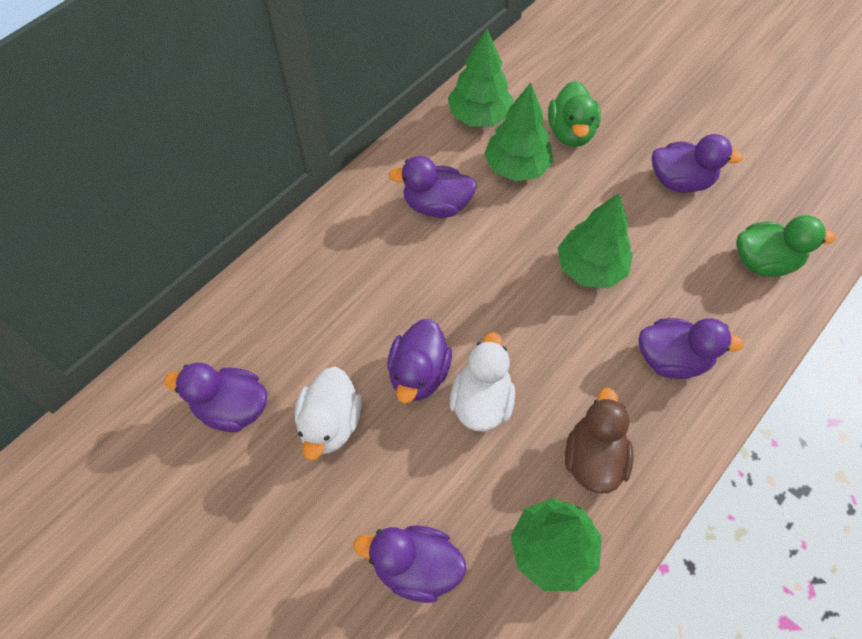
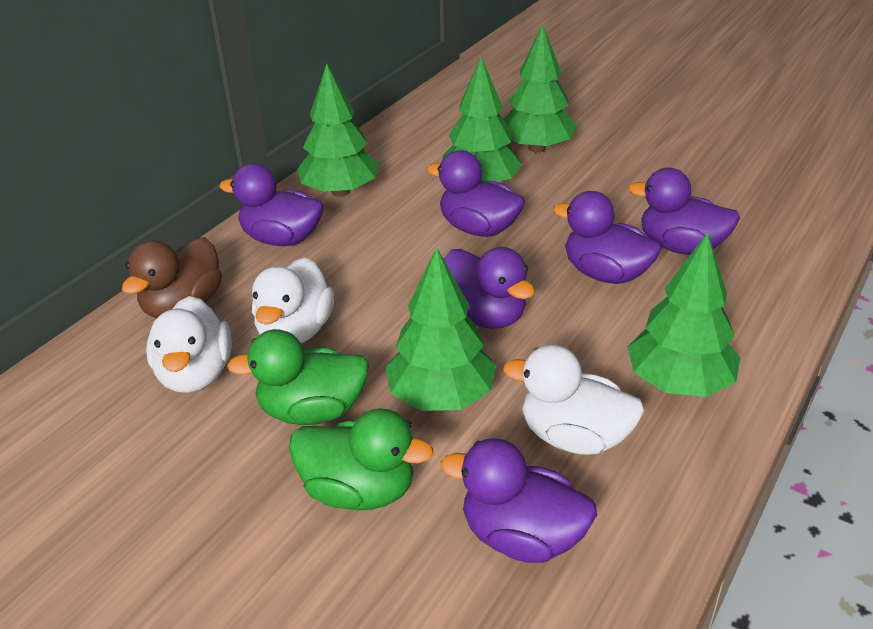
green tree: 4 -> 5
white duck: 2 -> 3

